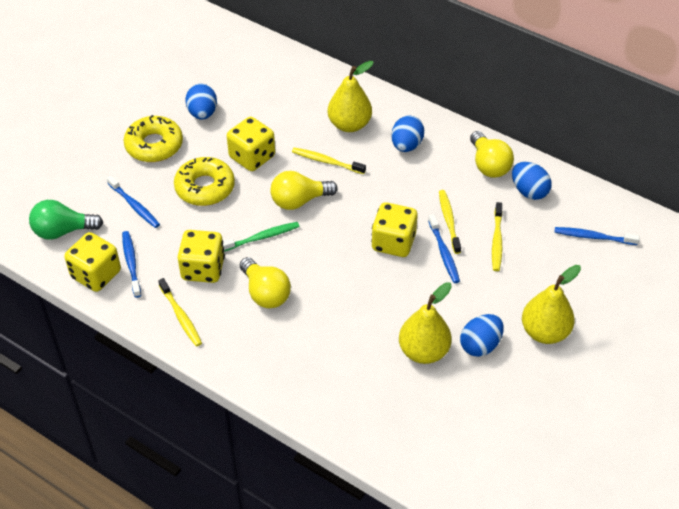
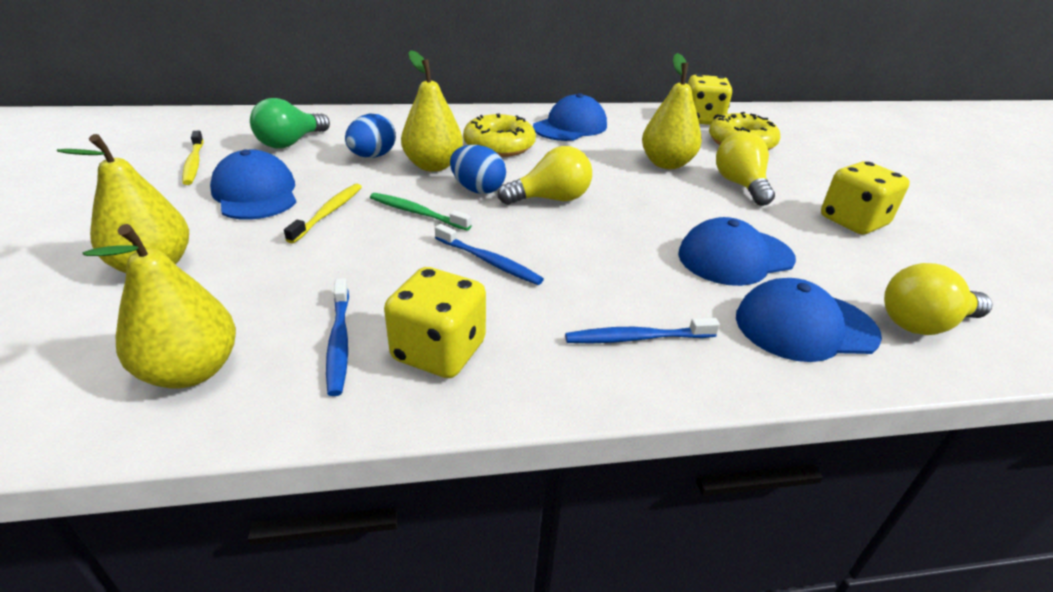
blue cap: 0 -> 4
blue egg: 4 -> 2
blue toothbrush: 4 -> 3
yellow dice: 4 -> 3
yellow pear: 3 -> 4
yellow toothbrush: 4 -> 2

